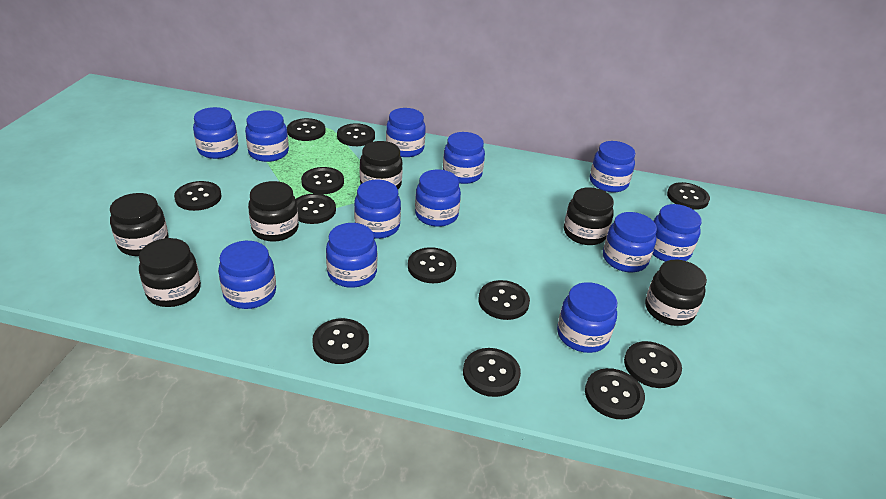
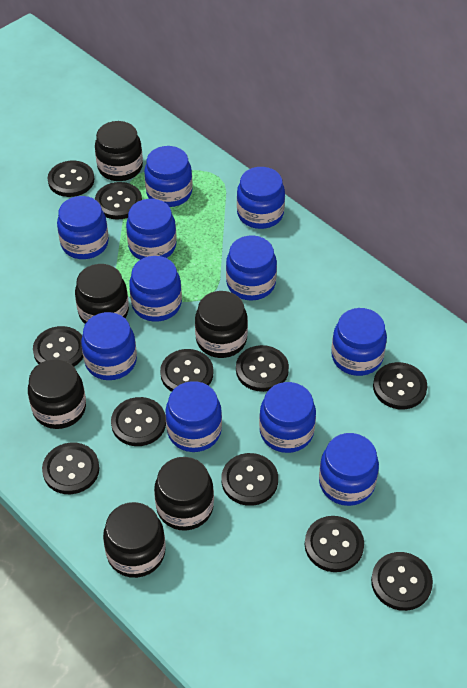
black button: 12 -> 11
blue jar: 12 -> 11

